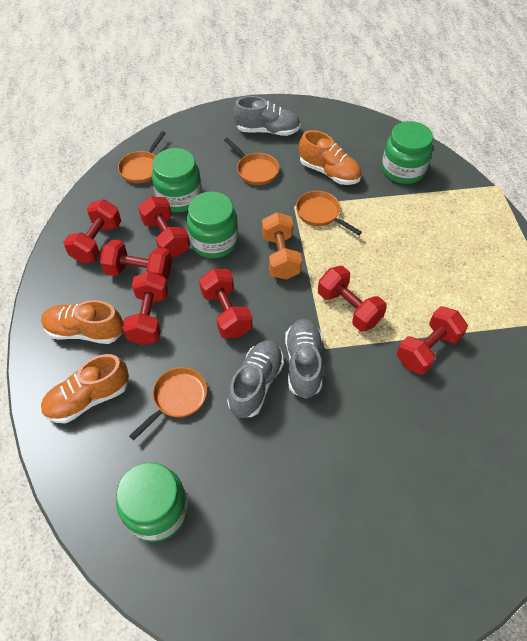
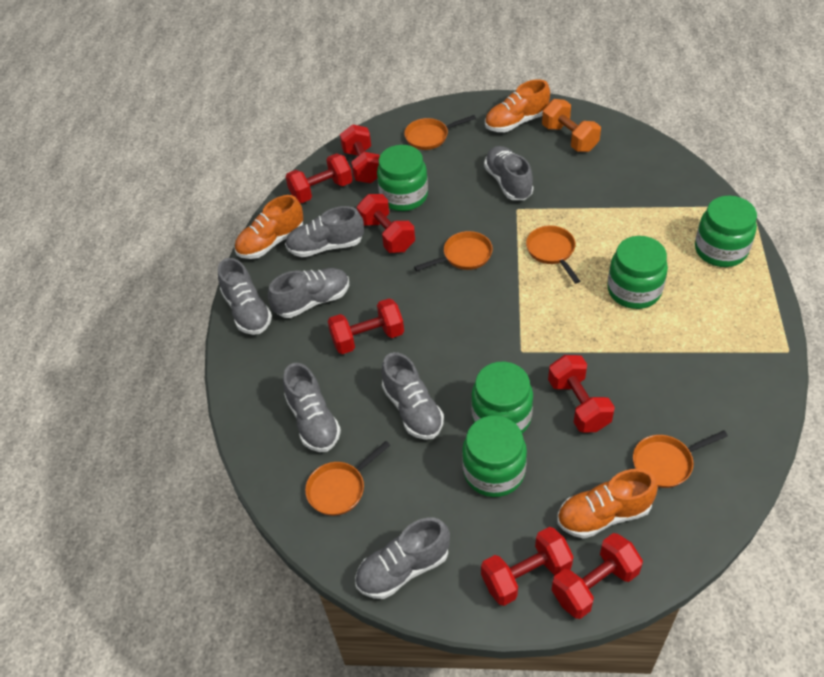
green jar: 4 -> 5
grey shoe: 3 -> 7
orange pan: 4 -> 5

